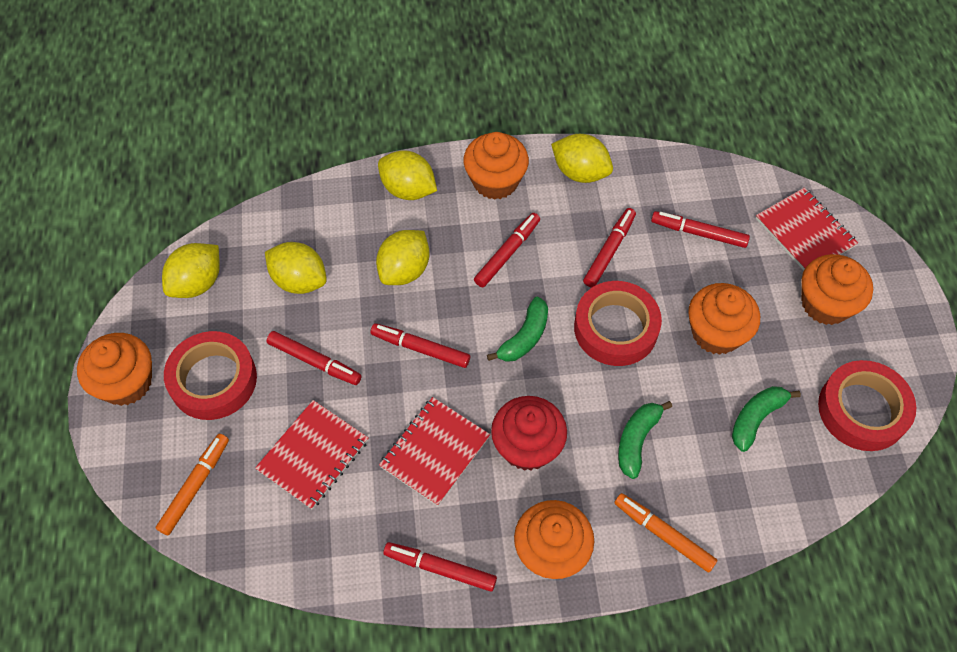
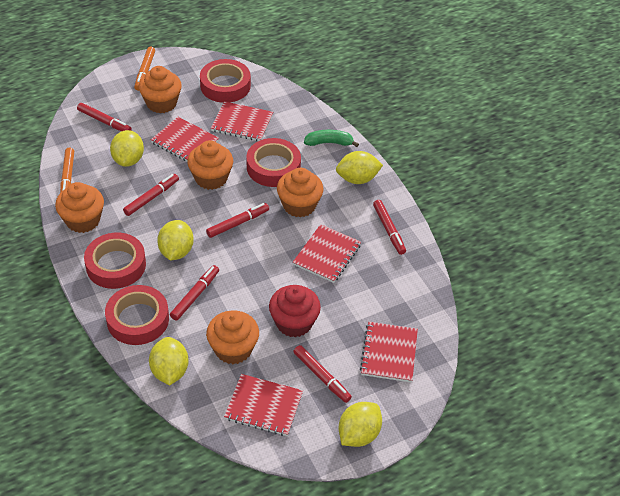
green banana: 3 -> 1
red notebook: 3 -> 5
red tape: 3 -> 4

